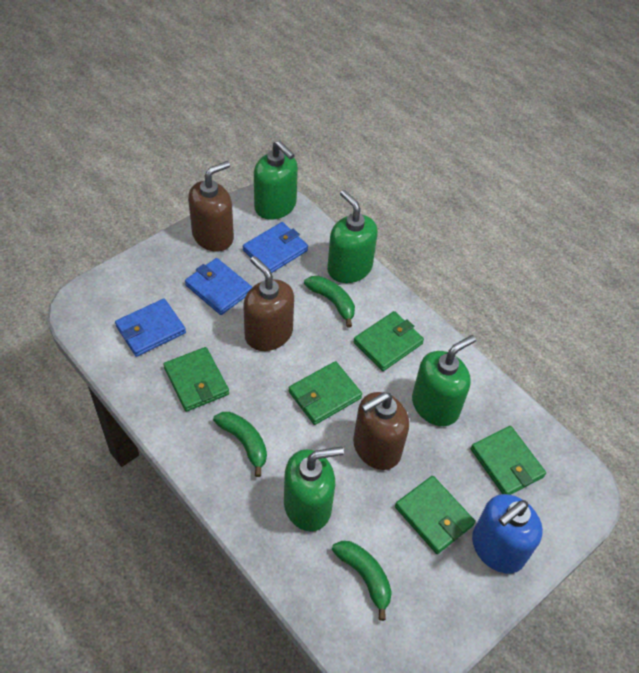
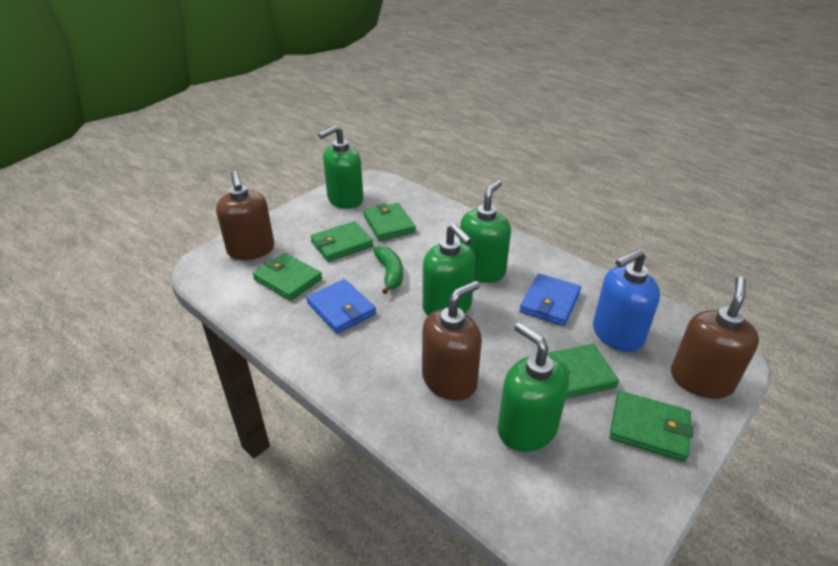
blue wallet: 3 -> 2
green banana: 3 -> 1

